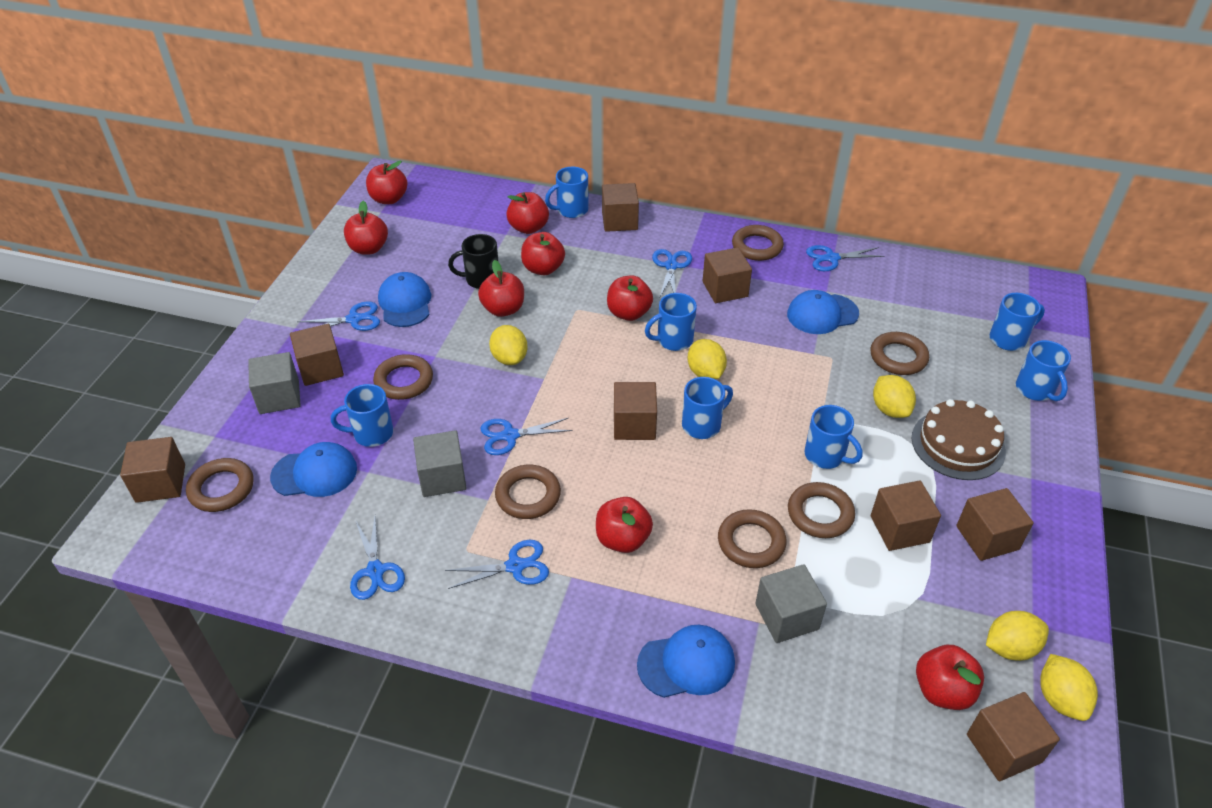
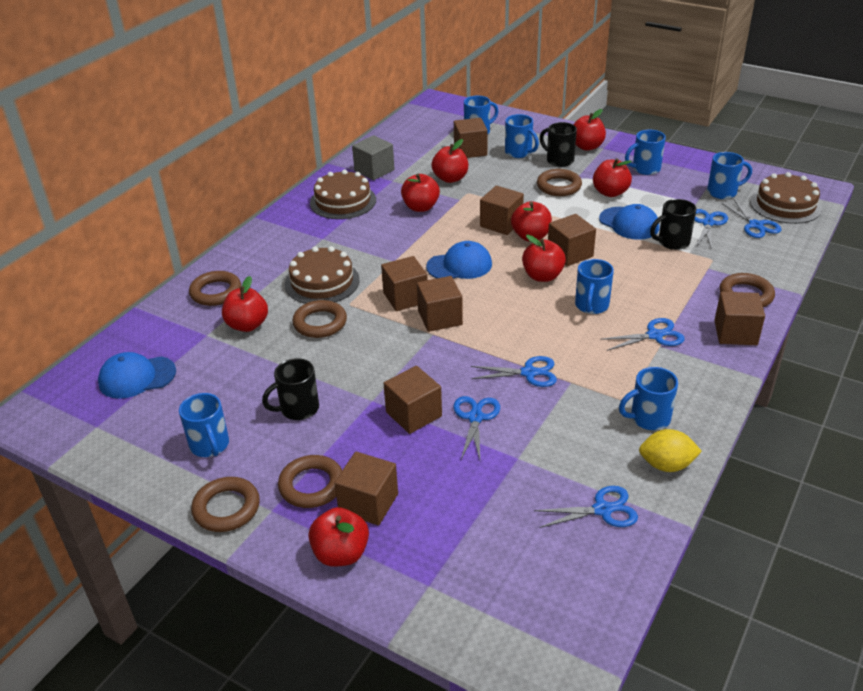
black mug: 1 -> 3
blue cap: 4 -> 3
brown cake: 1 -> 3
brown ring: 7 -> 6
grey cube: 3 -> 1
yellow lemon: 5 -> 1

